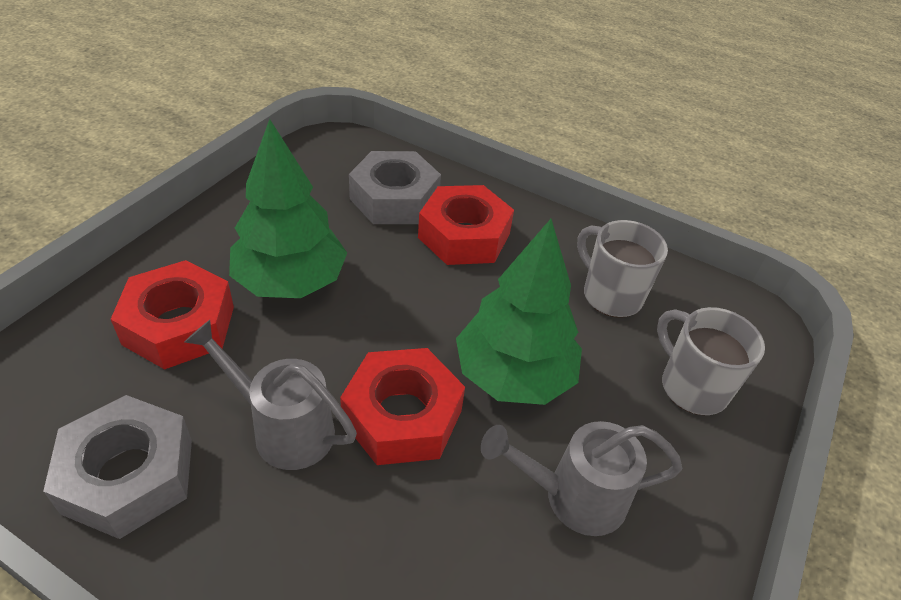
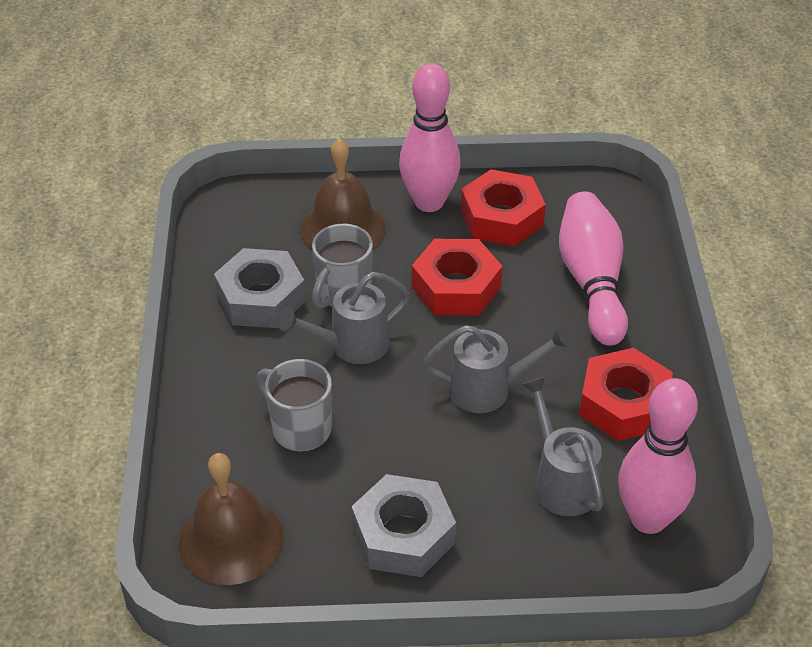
brown bell: 0 -> 2
green tree: 2 -> 0
grey watering can: 2 -> 3
pink bowling pin: 0 -> 3

